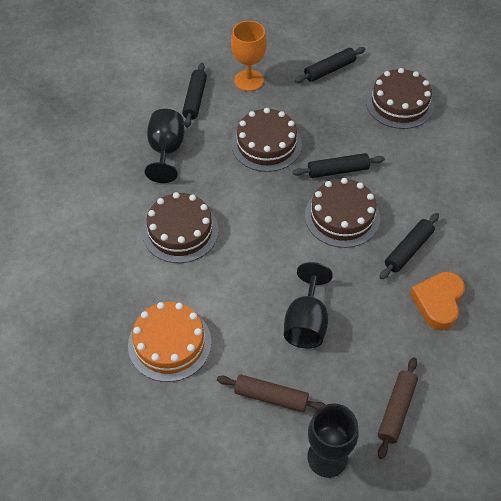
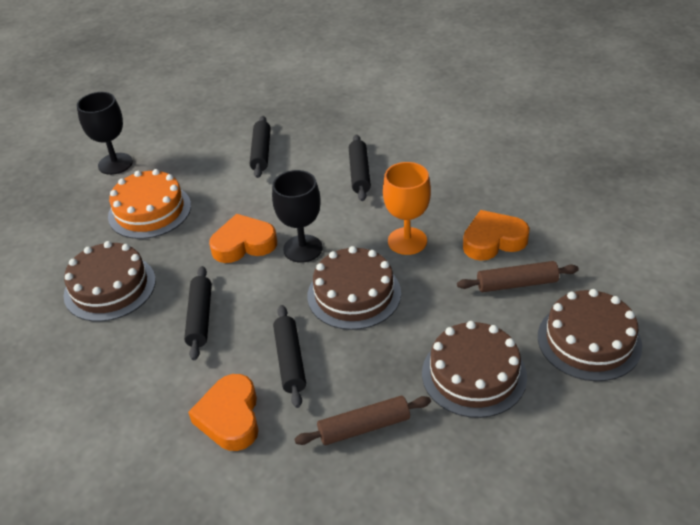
black goblet: 3 -> 2
orange heart: 1 -> 3

